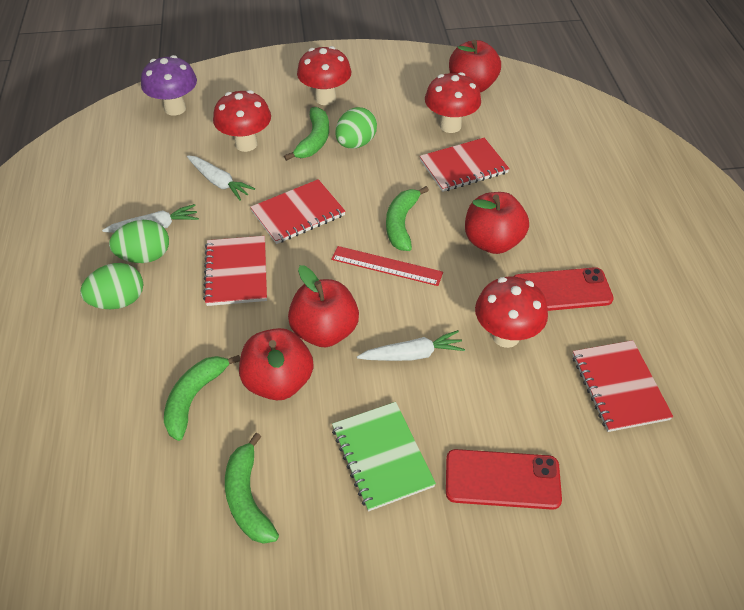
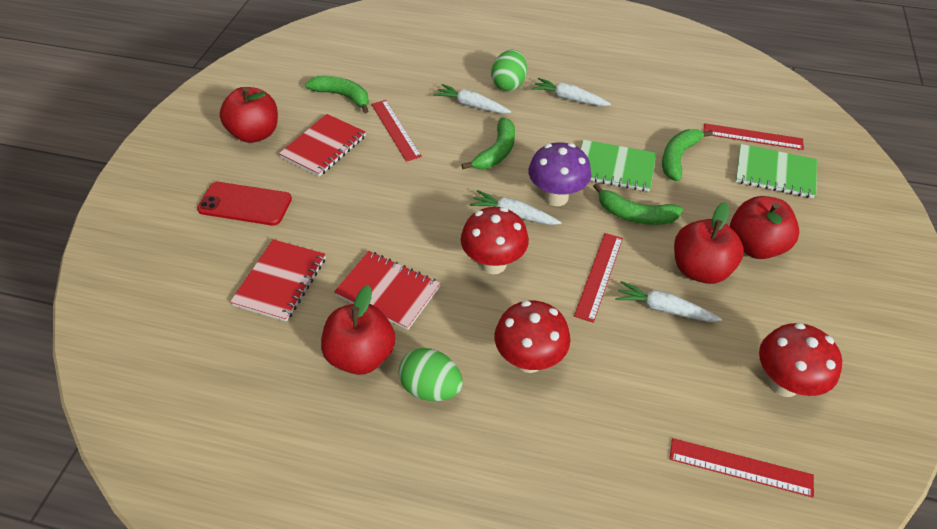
green egg: 3 -> 2
green notebook: 1 -> 2
red mushroom: 4 -> 3
red notebook: 4 -> 3
red phone: 2 -> 1
red ruler: 1 -> 4
white carrot: 3 -> 4

